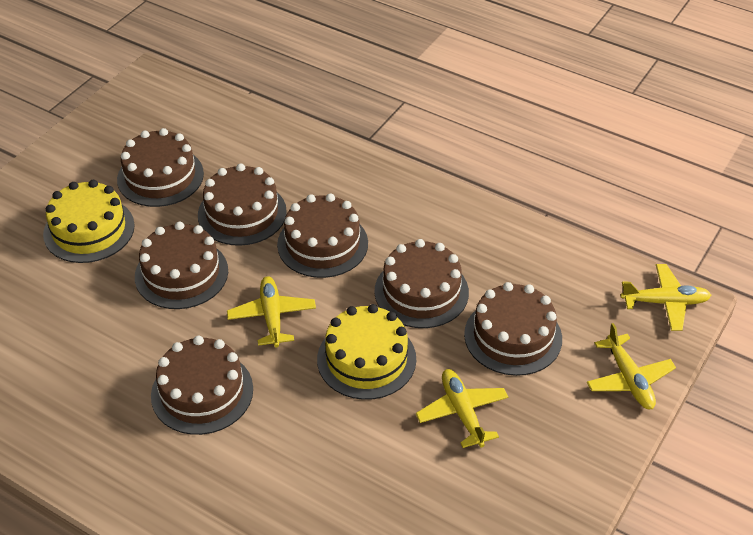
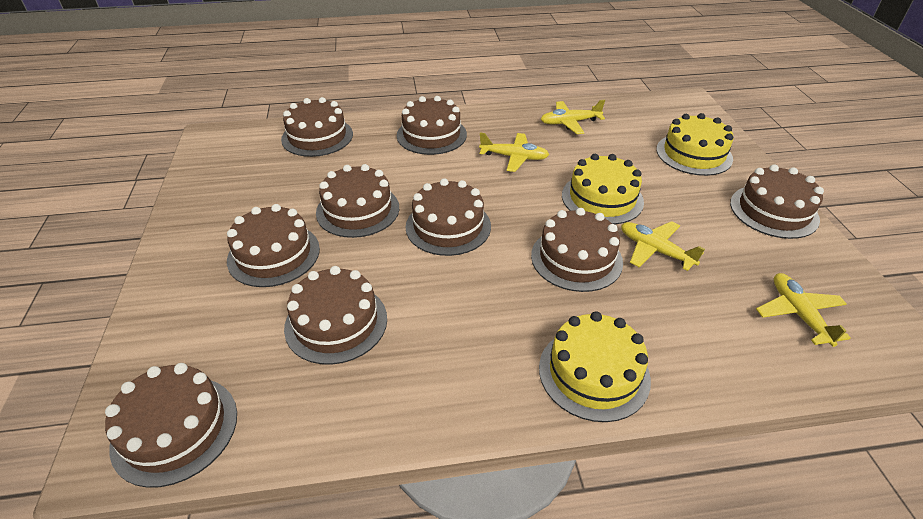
brown cake: 7 -> 9
yellow cake: 2 -> 3

